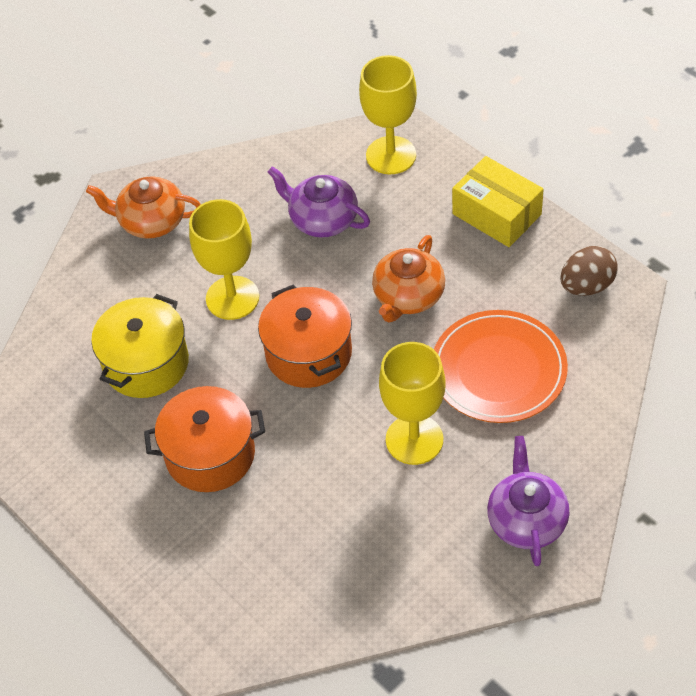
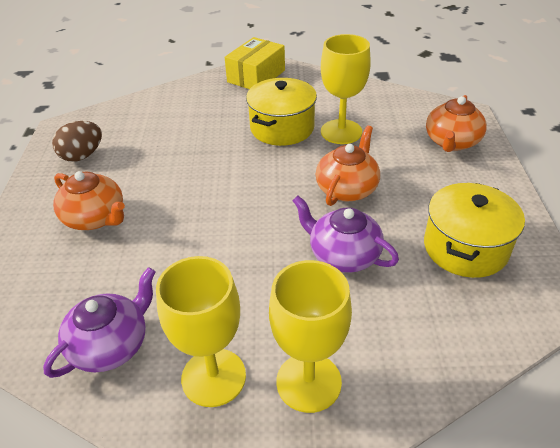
orange plate: 1 -> 0
orange pot: 2 -> 0
orange teapot: 2 -> 3
yellow pot: 1 -> 2

